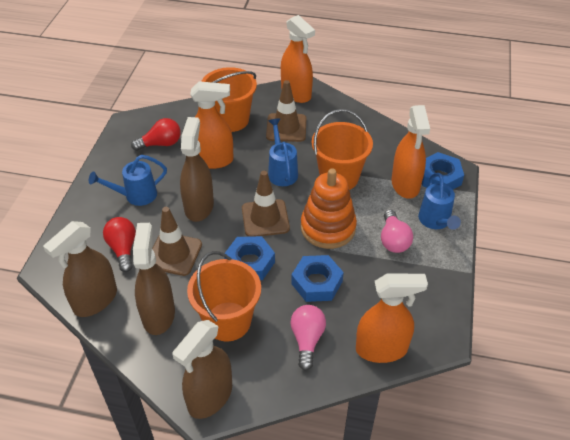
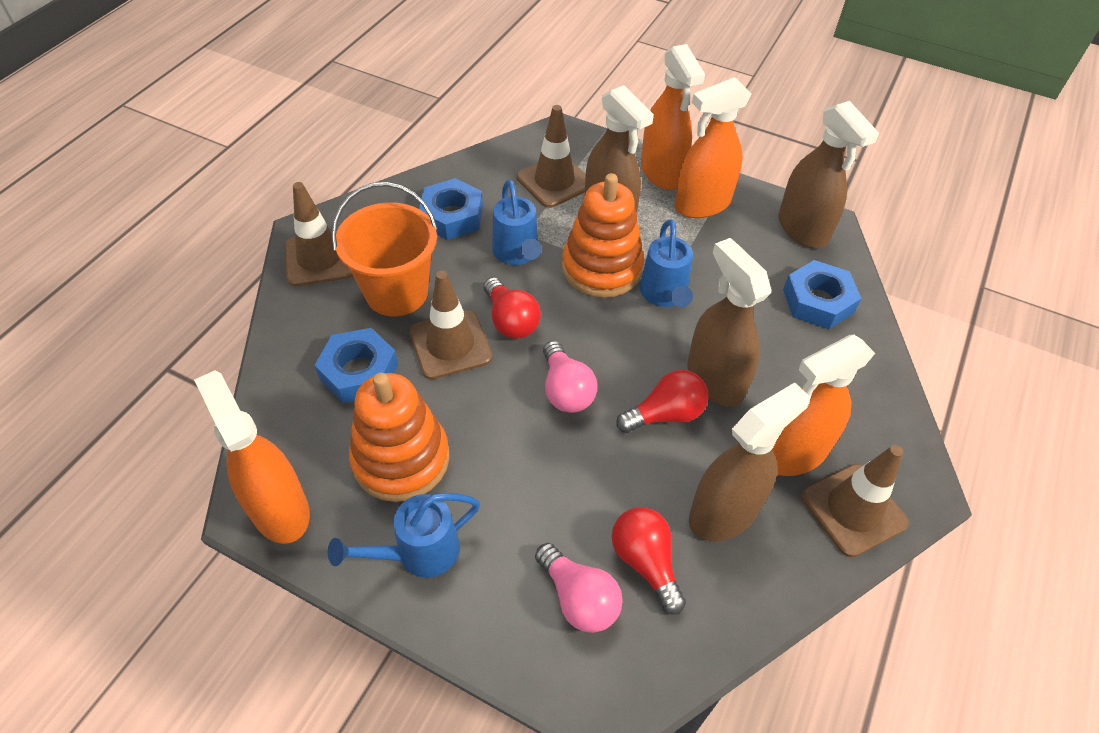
brown traffic cone: 3 -> 4
orange bucket: 3 -> 1
orange stacking toy: 1 -> 2
red light bulb: 2 -> 3

